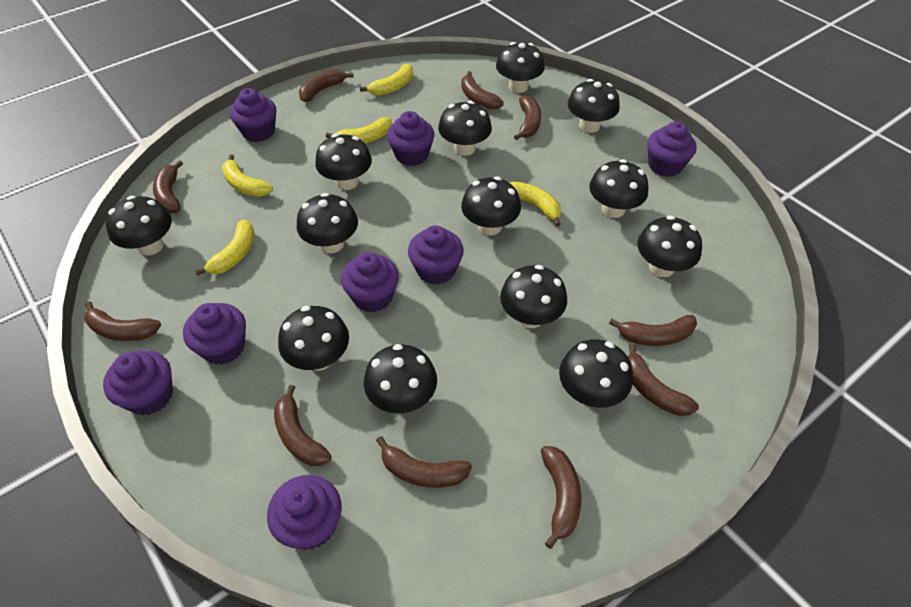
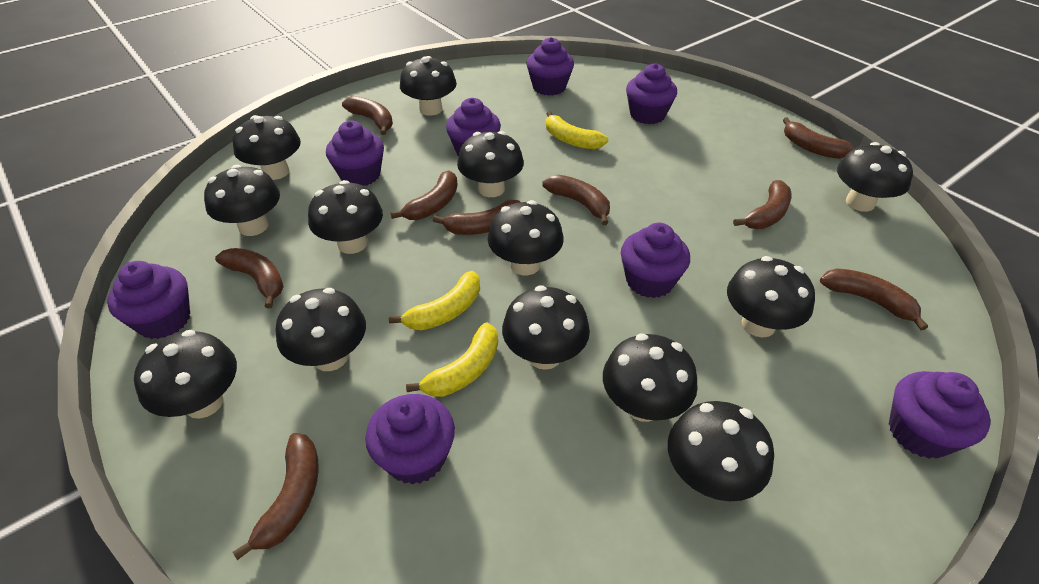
brown banana: 10 -> 9
yellow banana: 5 -> 3

